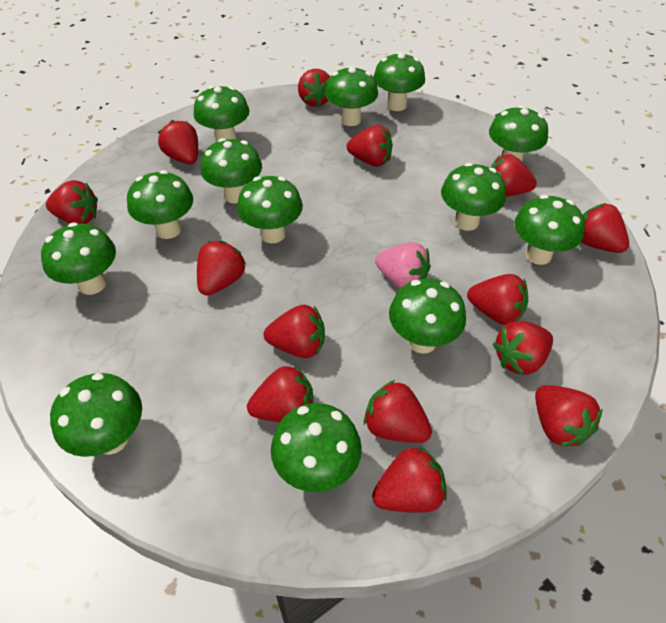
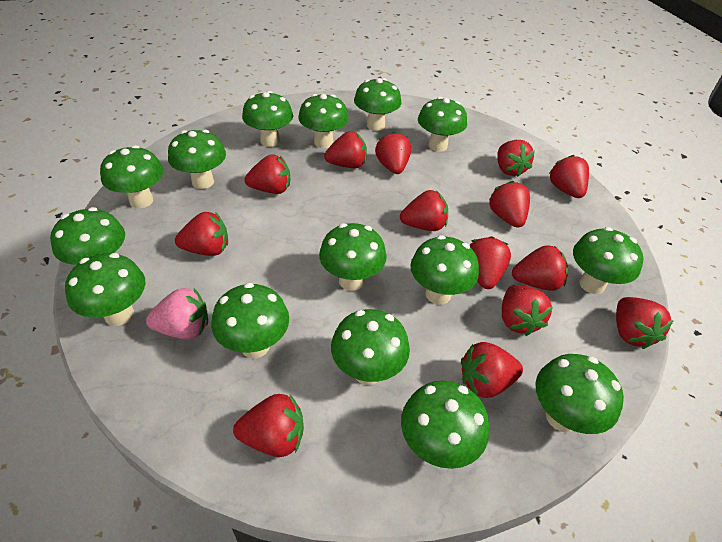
green mushroom: 13 -> 15

